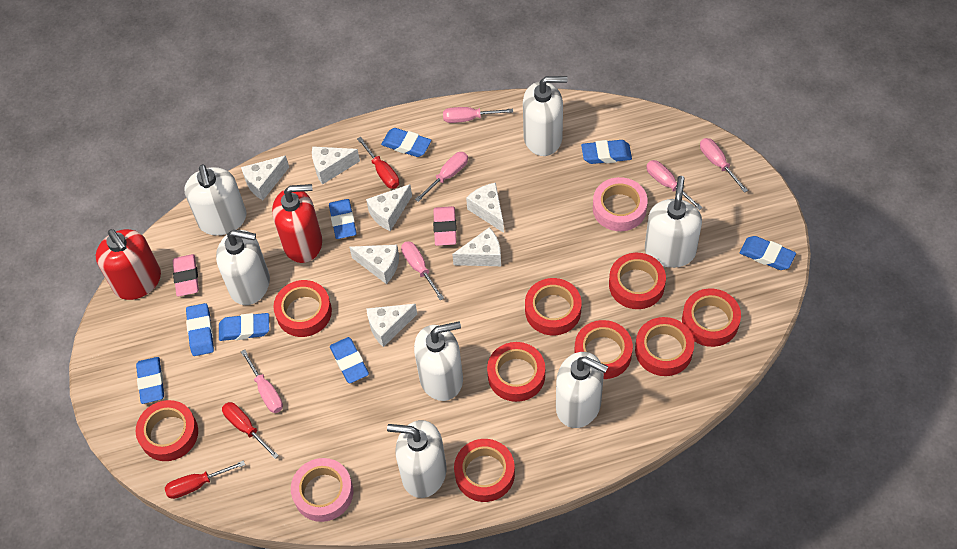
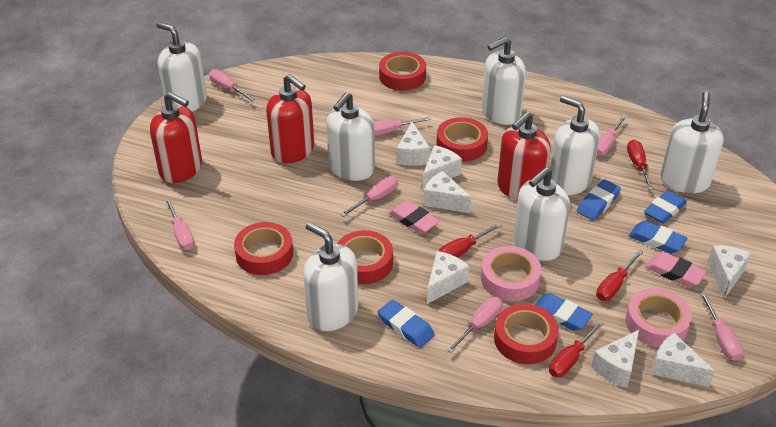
blue eraser: 8 -> 5
pink screwdriver: 6 -> 7
red screwdriver: 3 -> 4
red soap dispenser: 2 -> 3
red tape: 9 -> 5

